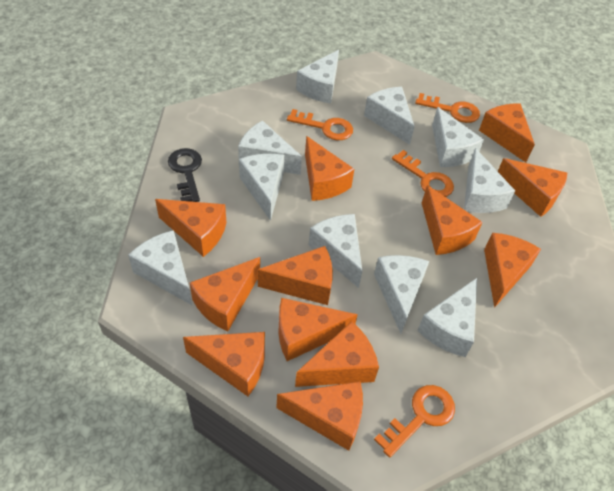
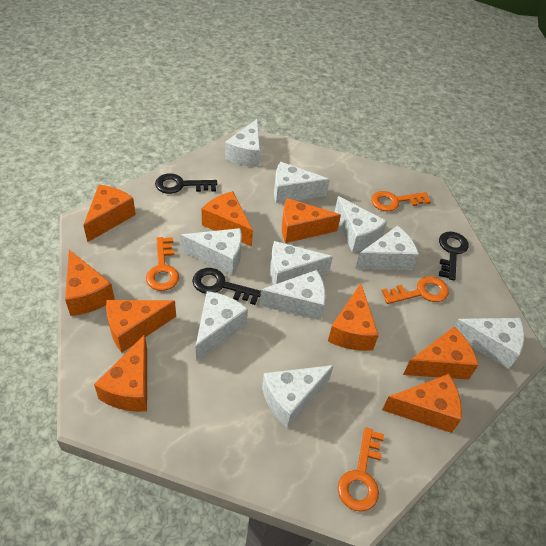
black key: 1 -> 3
orange cheese: 12 -> 9

